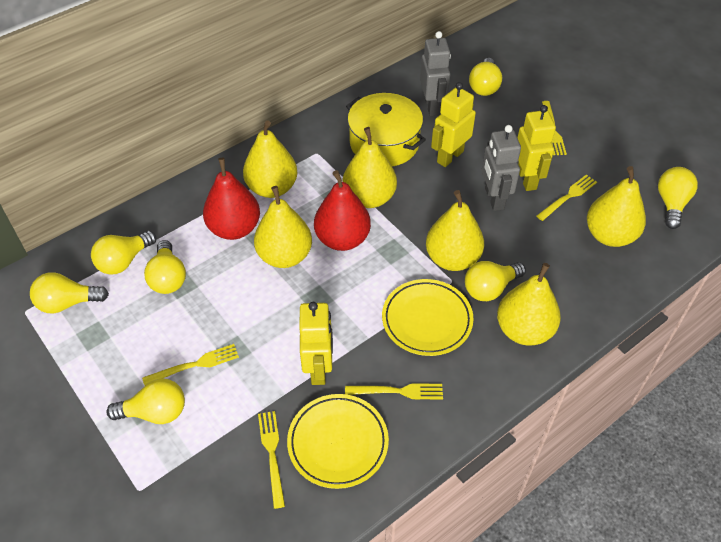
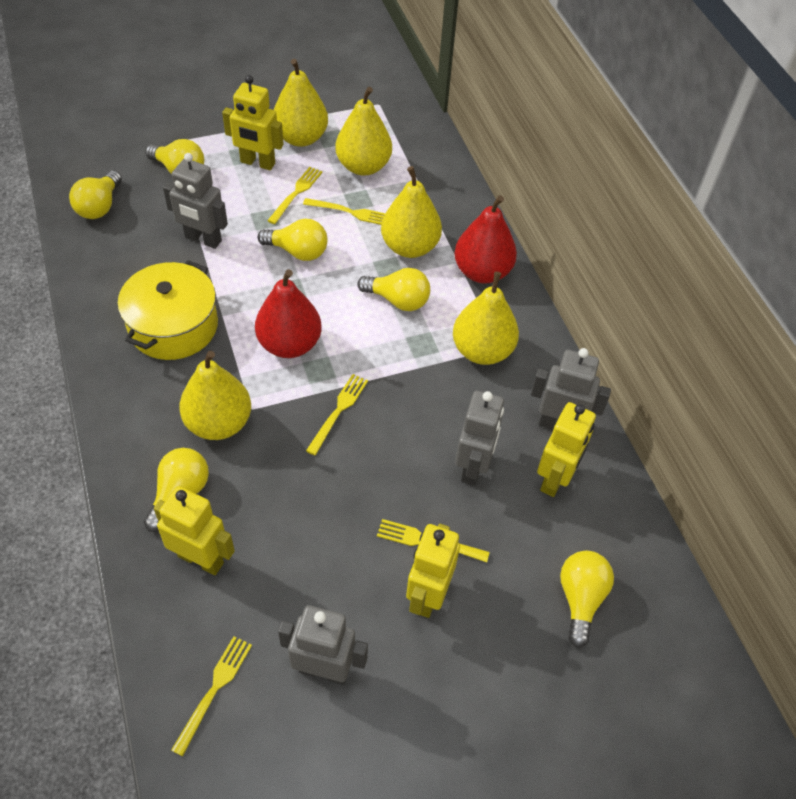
grey robot: 2 -> 4
yellow light bulb: 7 -> 6
yellow pear: 6 -> 5
yellow plate: 2 -> 0
yellow robot: 3 -> 4

